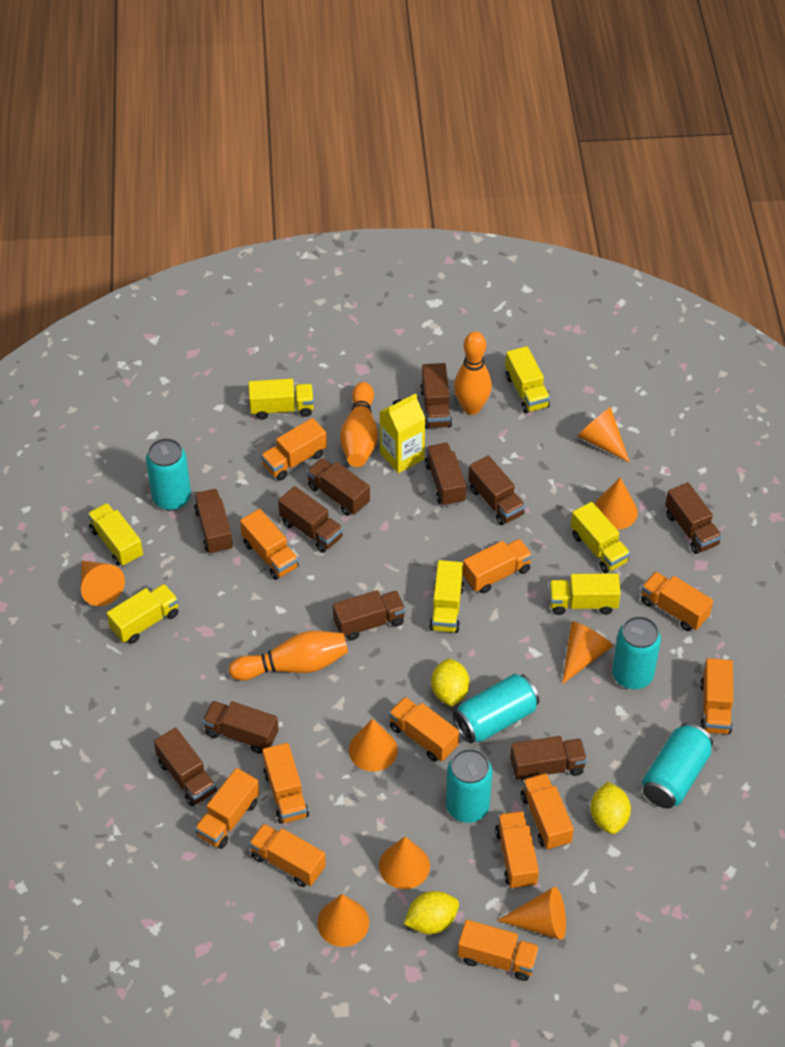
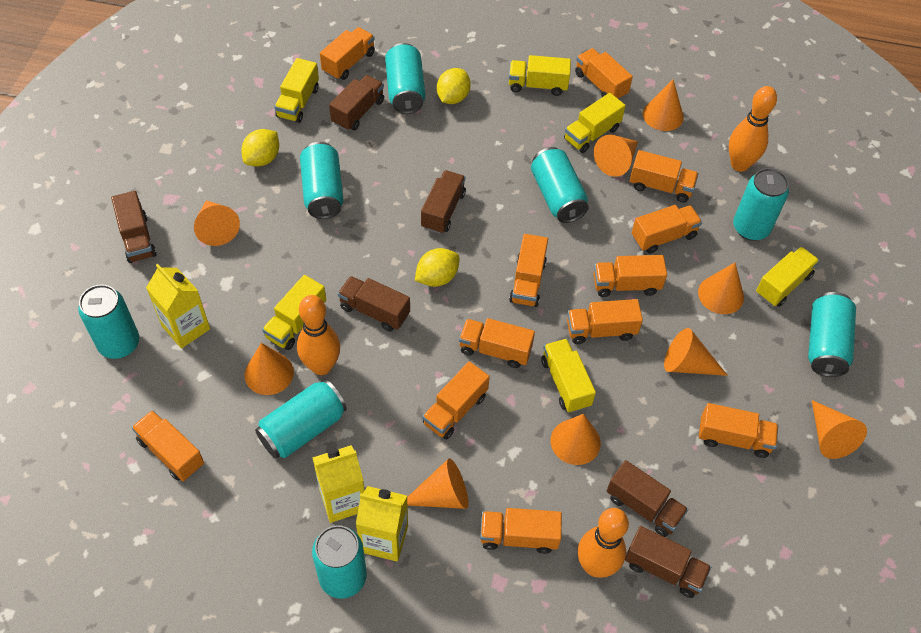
brown truck: 11 -> 6
orange cone: 8 -> 9
turquoise can: 5 -> 8
yellow carton: 1 -> 3
yellow truck: 7 -> 6

